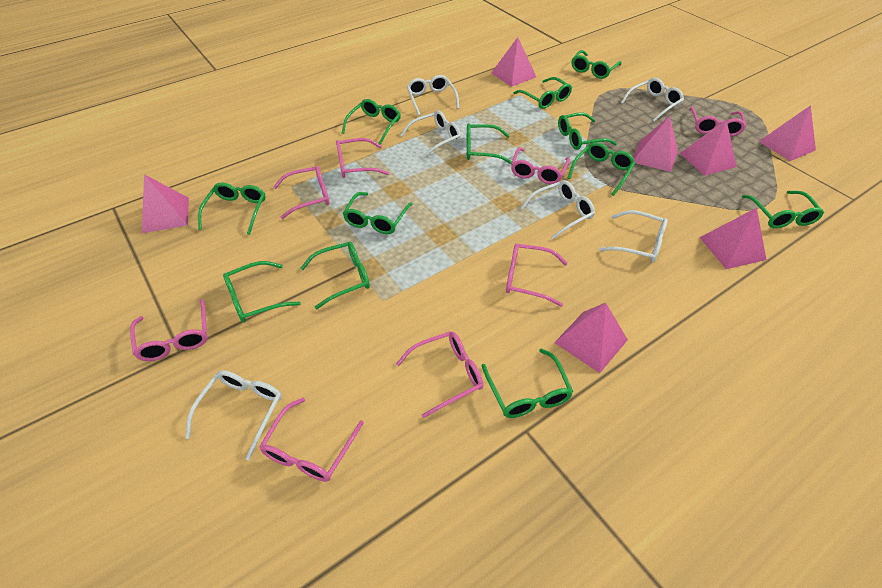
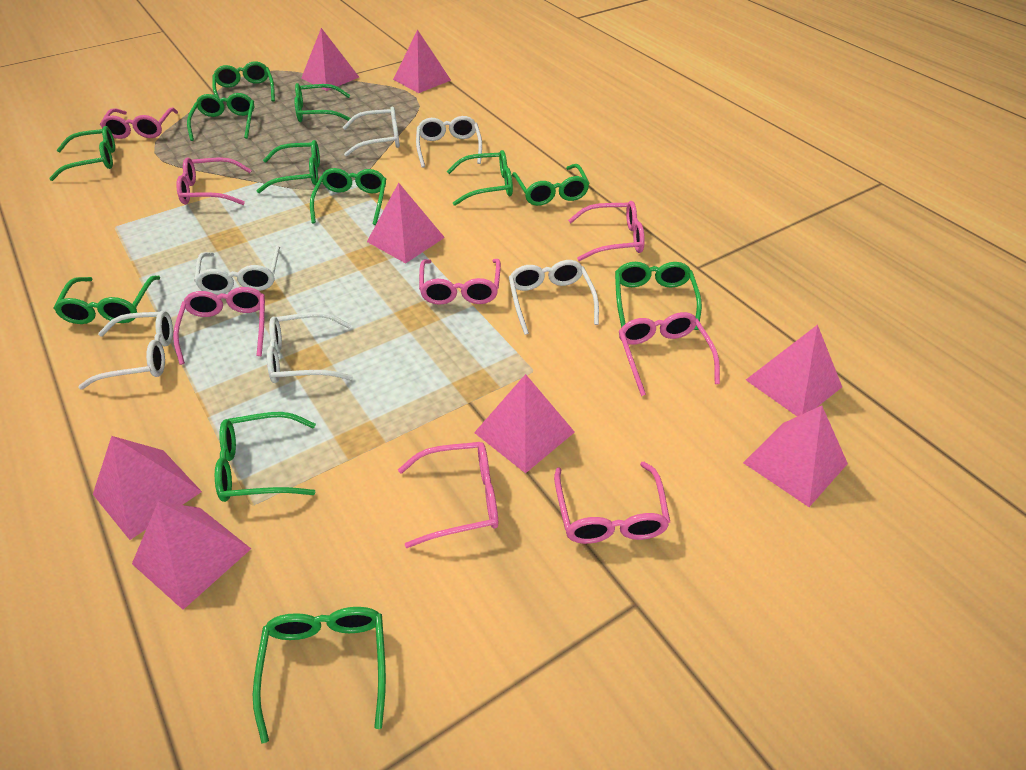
pink pyramid: 7 -> 8

